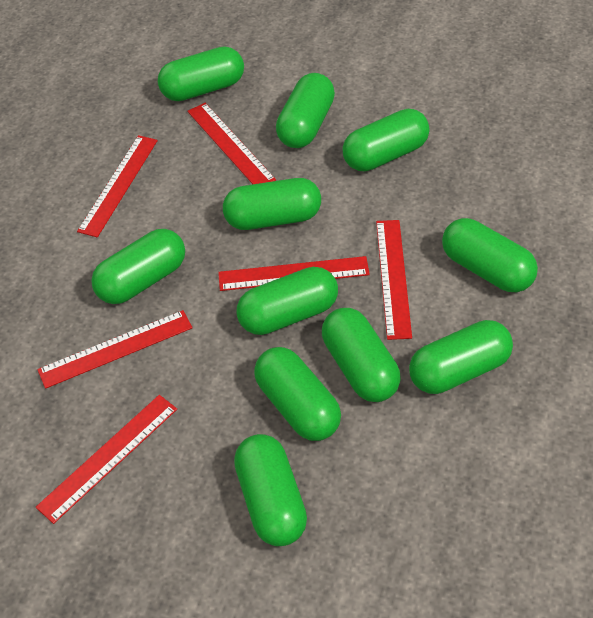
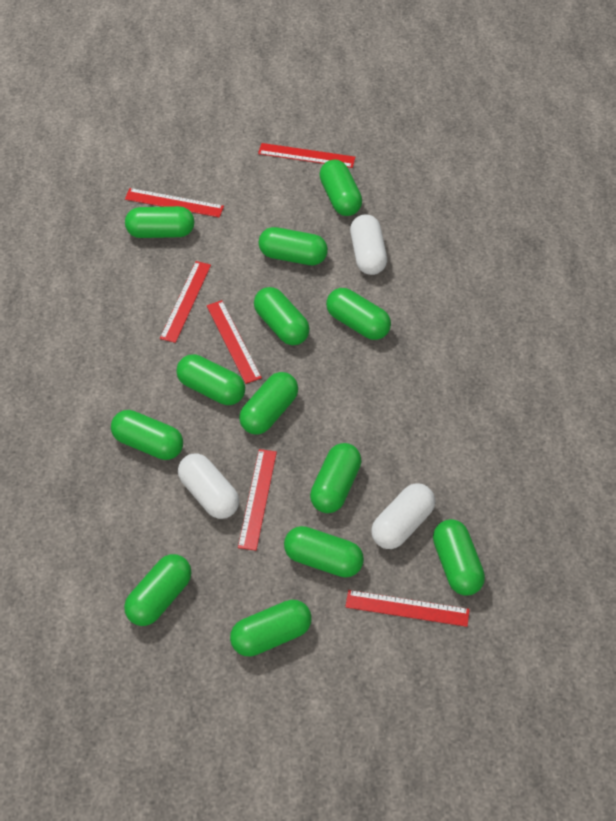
green capsule: 11 -> 13
white capsule: 0 -> 3

